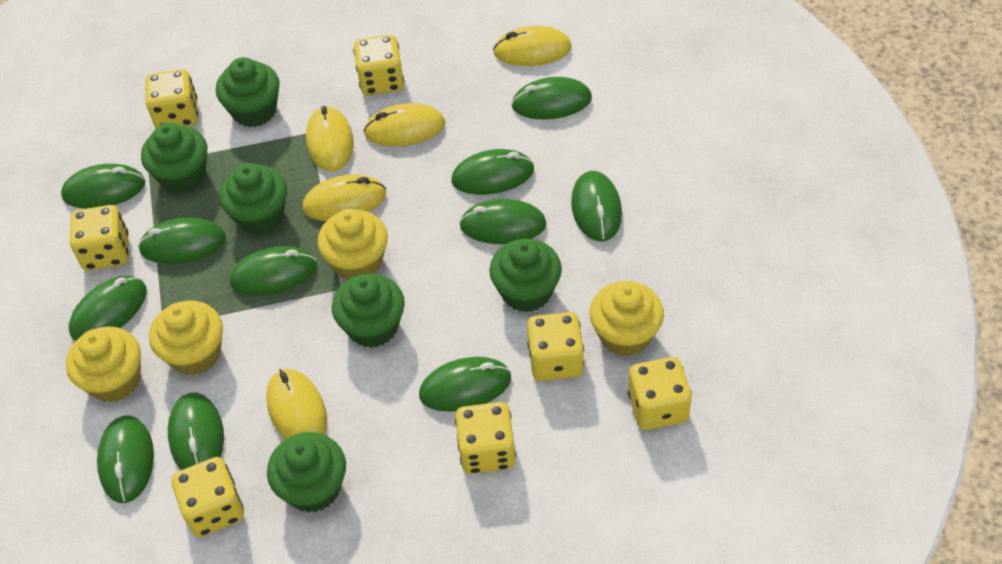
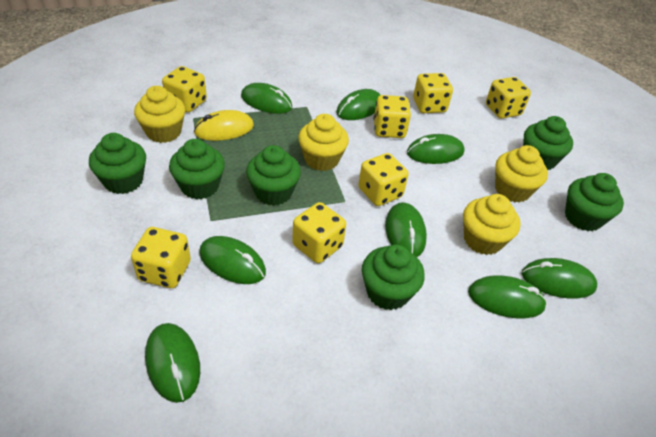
green mouse: 11 -> 8
yellow mouse: 5 -> 1

